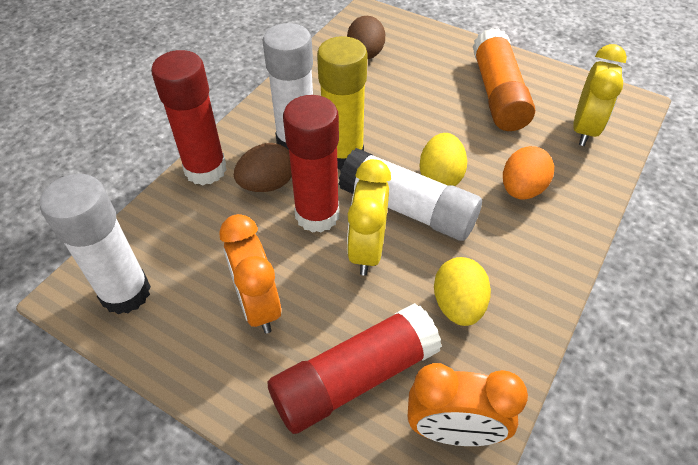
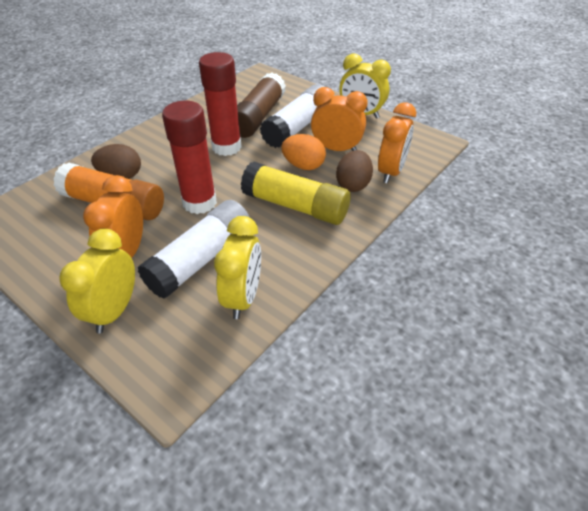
brown glue stick: 0 -> 1
orange clock: 2 -> 3
red glue stick: 3 -> 2
white glue stick: 3 -> 2
yellow clock: 2 -> 3
yellow egg: 2 -> 0

